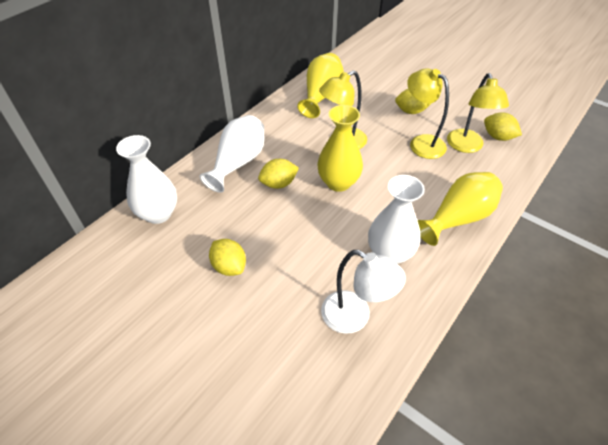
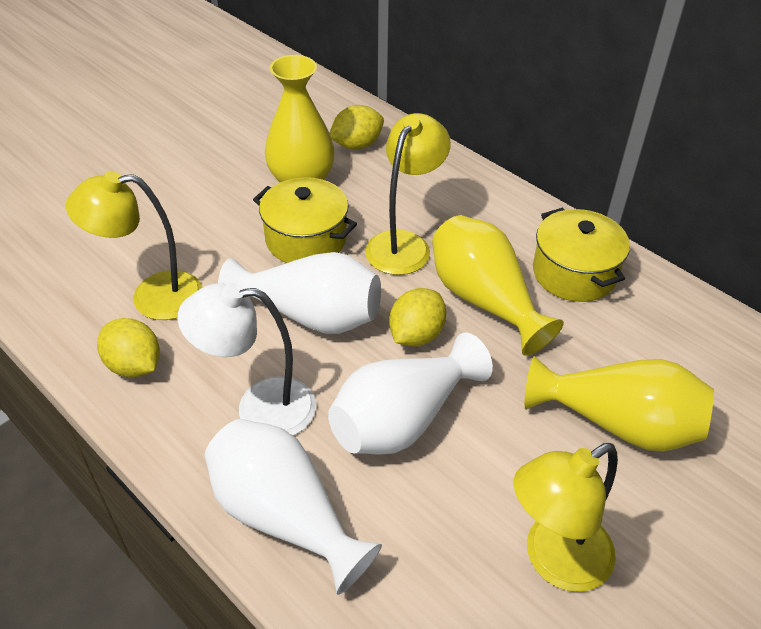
yellow lemon: 4 -> 3
yellow pot: 0 -> 2

